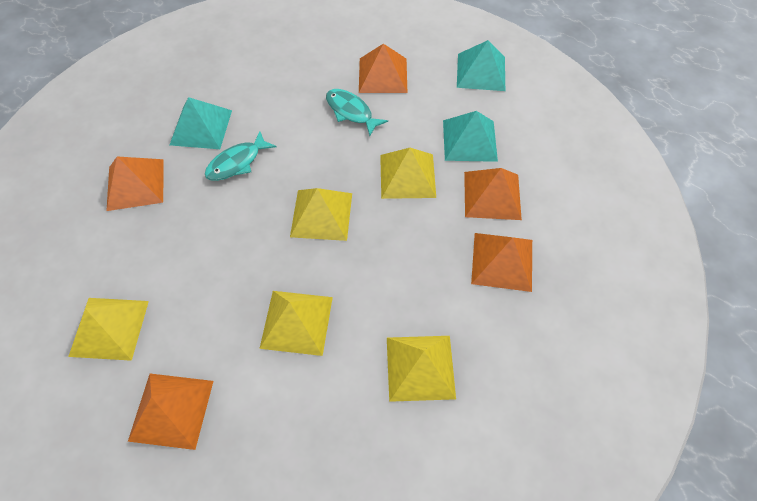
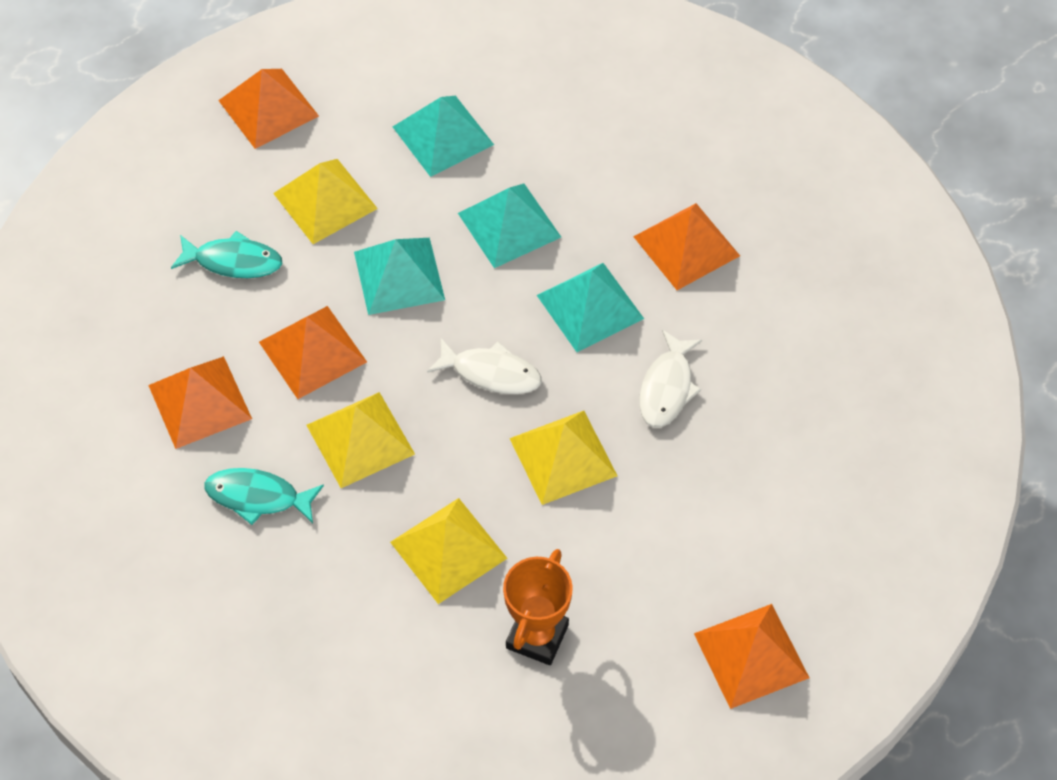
orange trophy: 0 -> 1
turquoise pyramid: 3 -> 4
white fish: 0 -> 2
yellow pyramid: 5 -> 4

